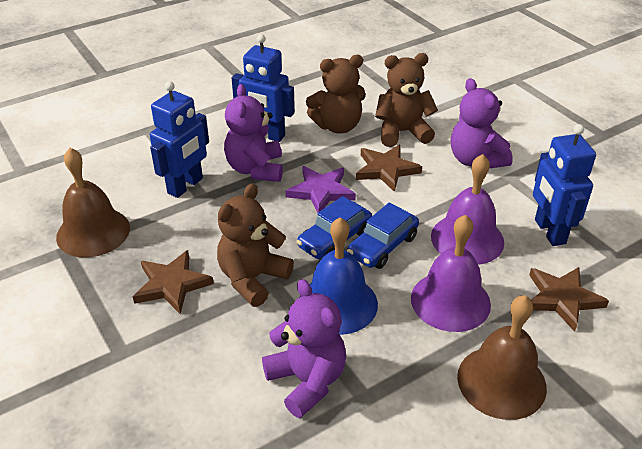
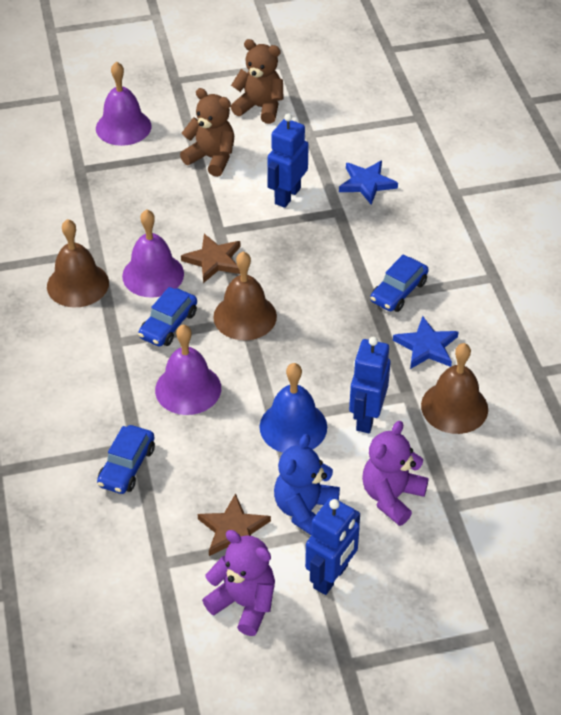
blue car: 2 -> 3
blue star: 0 -> 2
blue teddy bear: 0 -> 1
brown bell: 2 -> 3
brown star: 3 -> 2
brown teddy bear: 3 -> 2
purple bell: 2 -> 3
purple star: 1 -> 0
purple teddy bear: 3 -> 2

